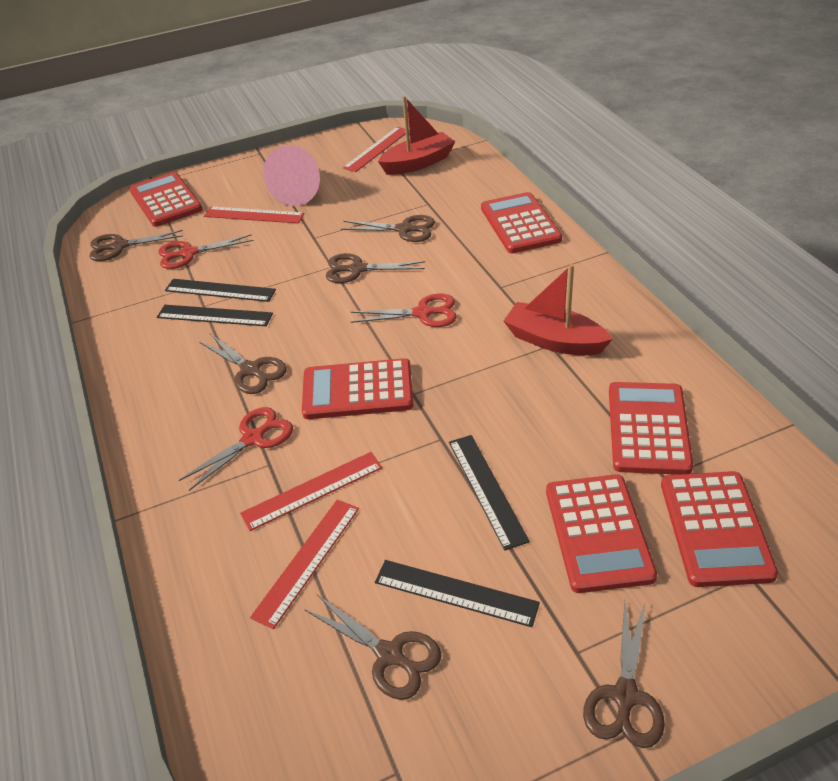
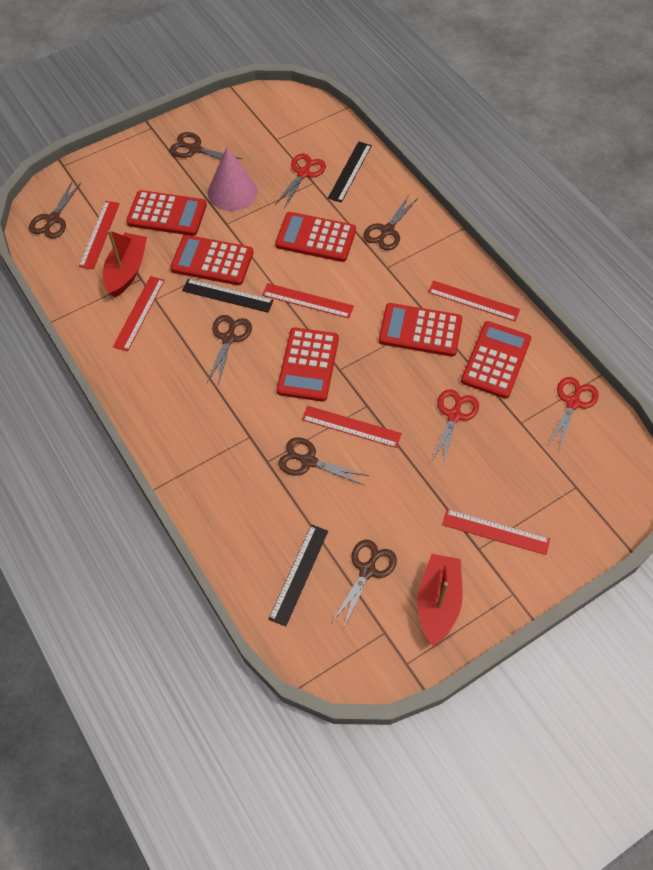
black ruler: 4 -> 3
red ruler: 4 -> 6

